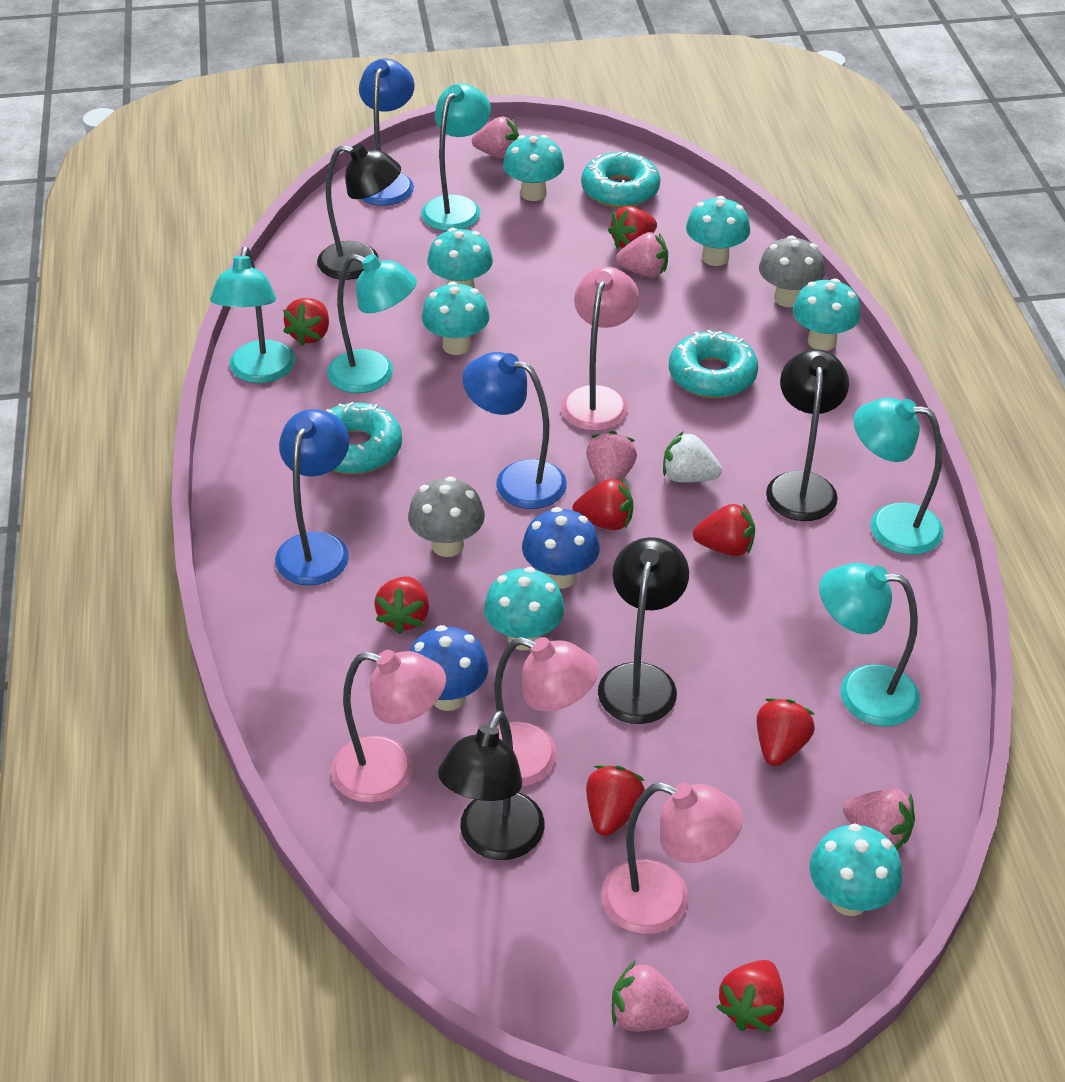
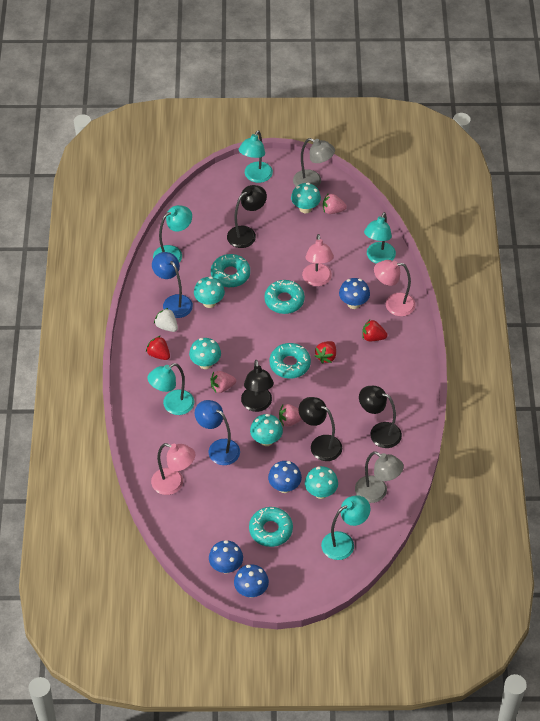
blue lamp: 3 -> 2
blue mushroom: 2 -> 4
grey lamp: 0 -> 2
grey mushroom: 2 -> 0
pink lamp: 4 -> 3
pink strawberry: 5 -> 3
red strawberry: 8 -> 3
turquoise donut: 3 -> 4
turquoise mushroom: 7 -> 5

